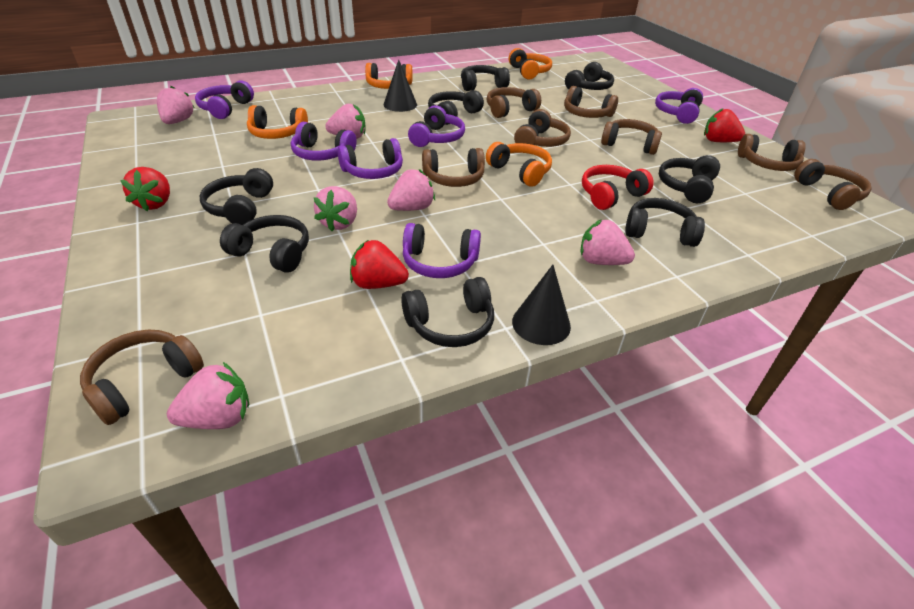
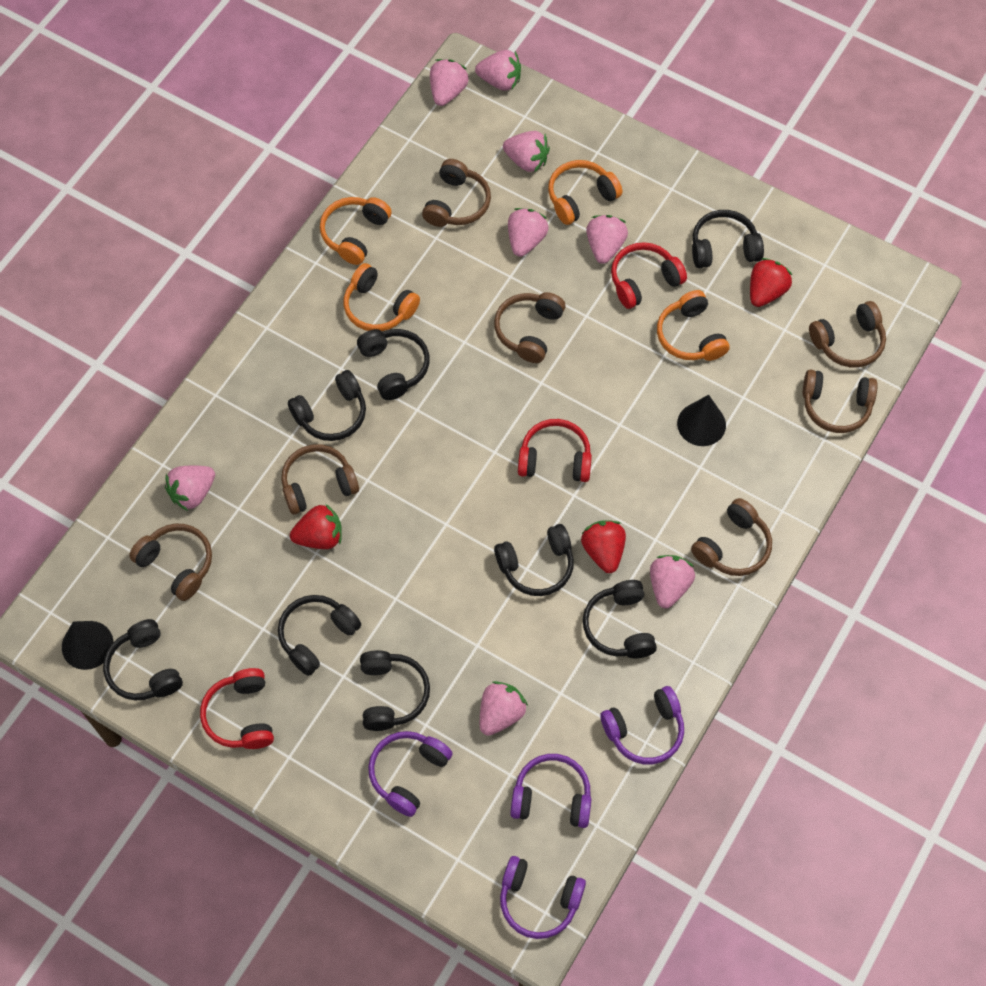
brown headphones: 8 -> 7
pink strawberry: 6 -> 8
purple headphones: 6 -> 4
red headphones: 1 -> 3

